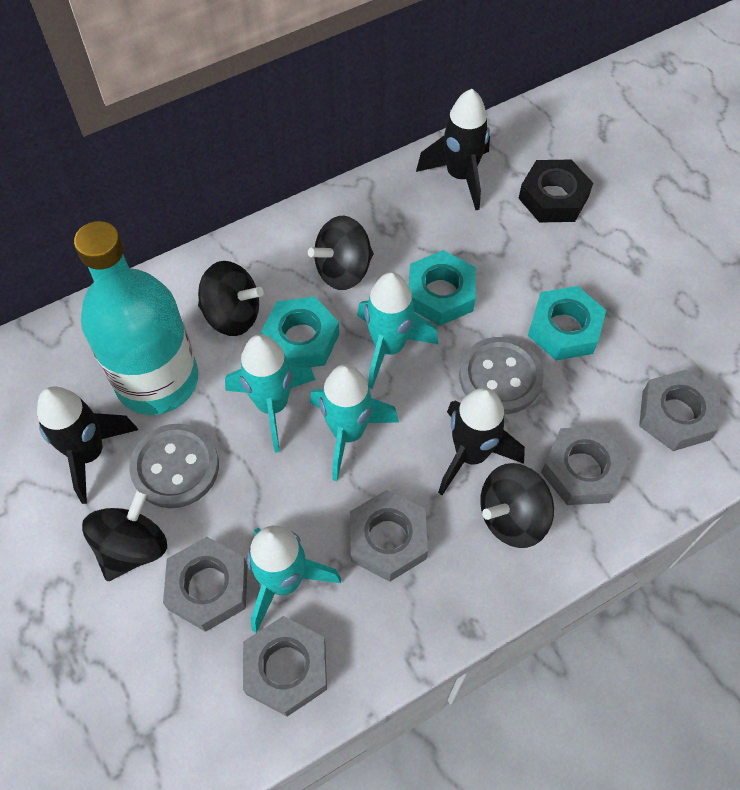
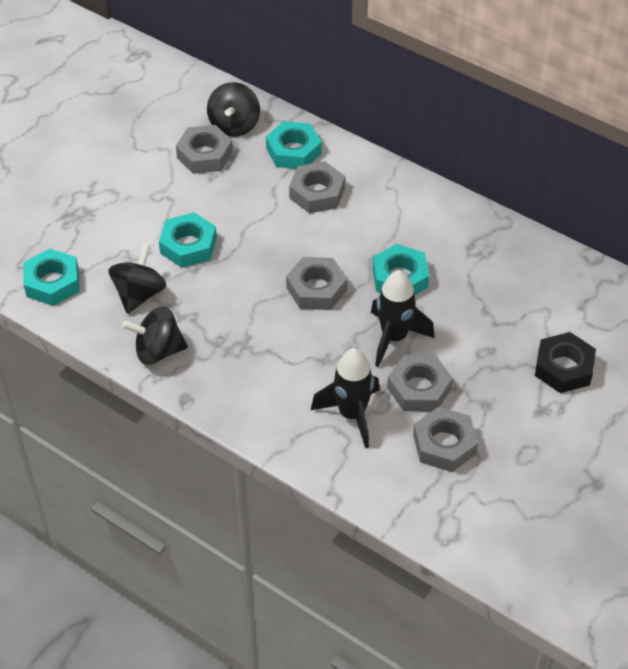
black rocket: 3 -> 2
black spinning top: 4 -> 3
grey button: 2 -> 0
turquoise bottle: 1 -> 0
turquoise nut: 3 -> 4
turquoise rocket: 4 -> 0

